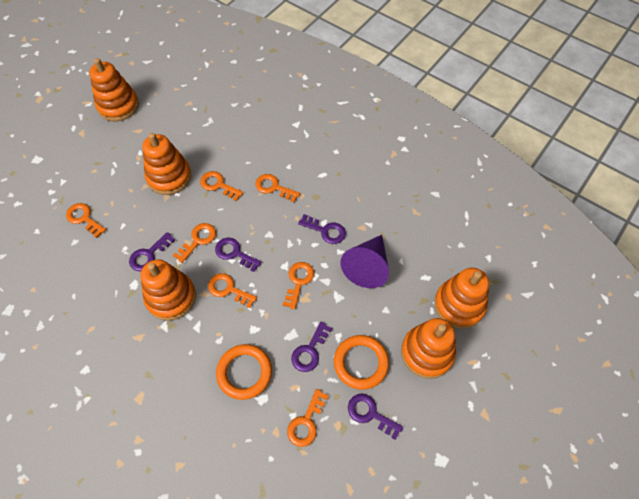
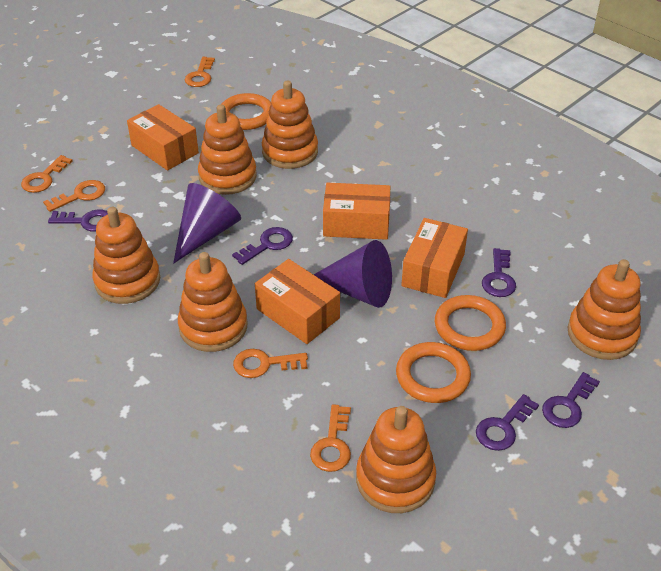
orange box: 0 -> 4
orange key: 7 -> 5
orange ring: 2 -> 3
orange stacking toy: 5 -> 6
purple cone: 1 -> 2

